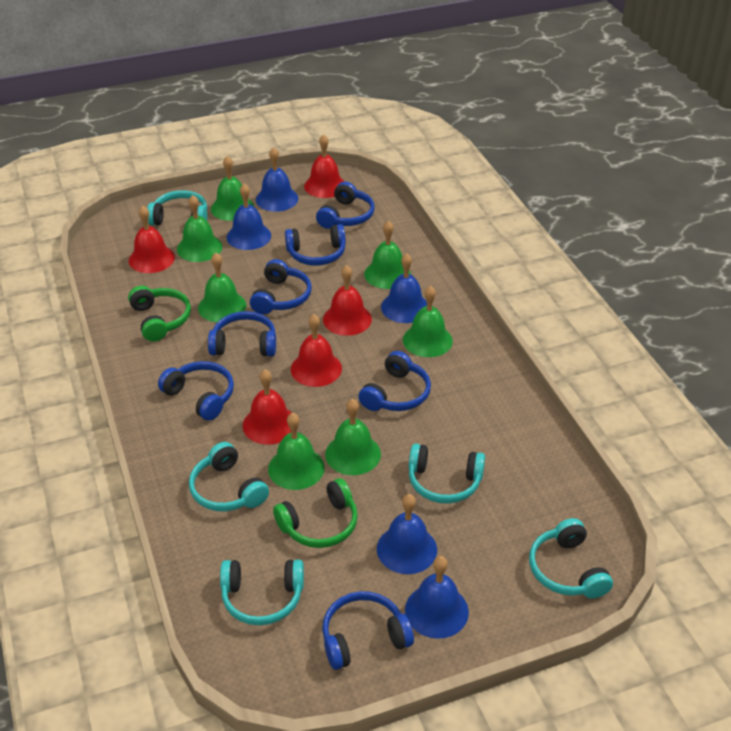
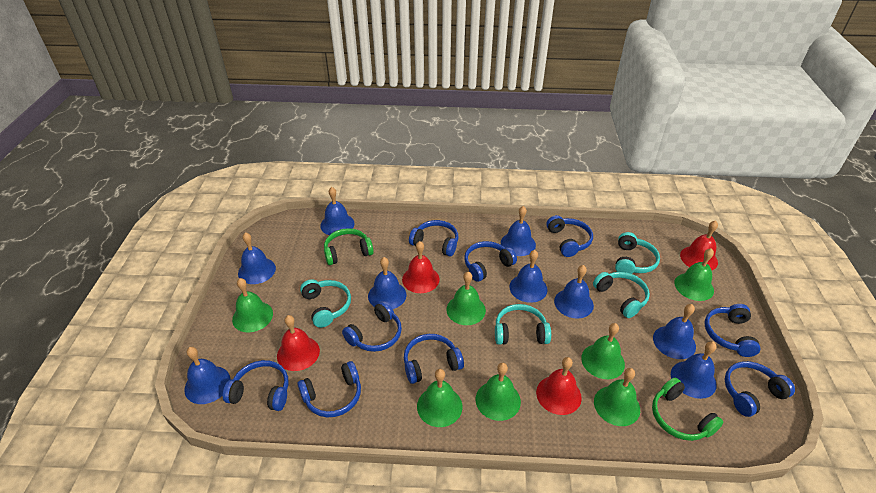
blue bell: 5 -> 9
blue headphones: 7 -> 9
red bell: 5 -> 4
turquoise headphones: 5 -> 4

